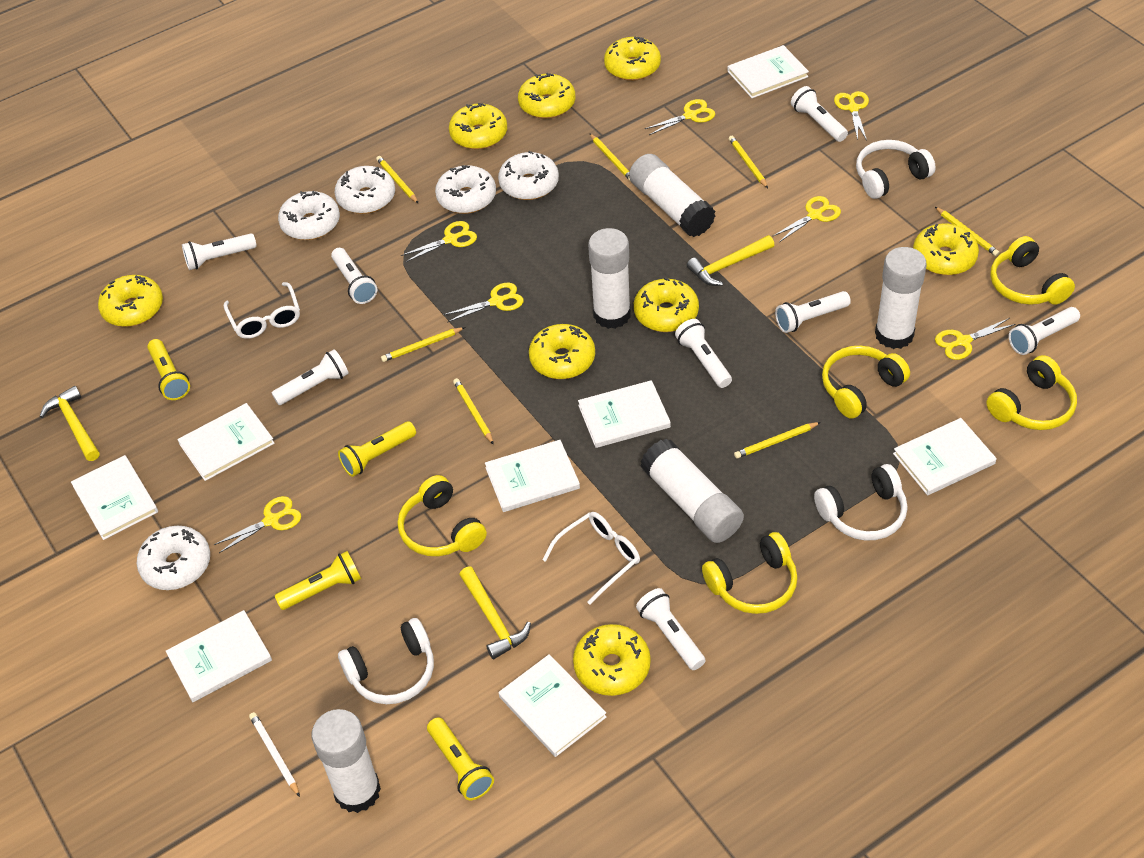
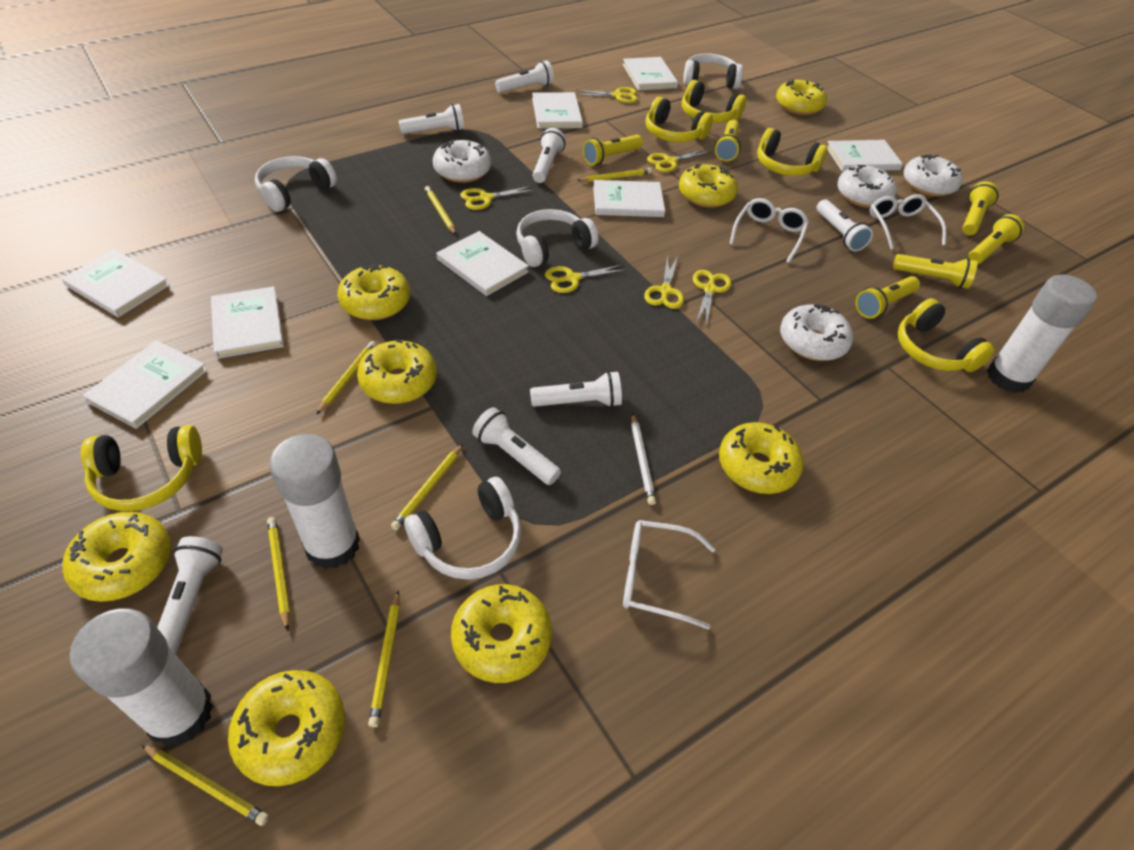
white donut: 5 -> 4
white flashlight: 8 -> 7
white glasses: 2 -> 3
white glue stick: 5 -> 3
white headphones: 3 -> 4
yellow flashlight: 4 -> 6
yellow hammer: 3 -> 0
yellow scissors: 7 -> 6

